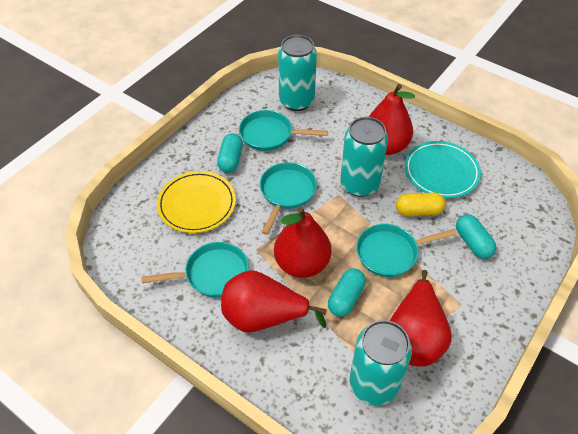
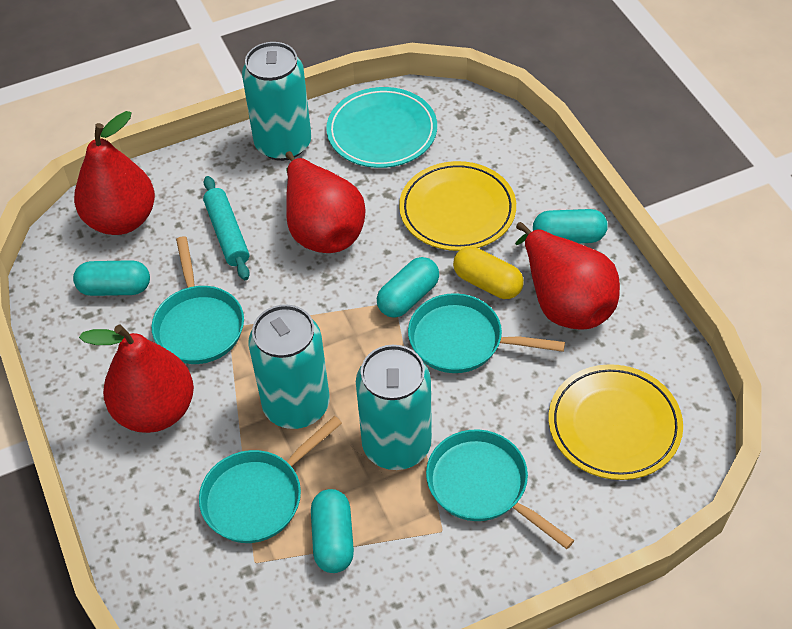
turquoise capsule: 3 -> 4
turquoise rolling pin: 0 -> 1
yellow plate: 1 -> 2

